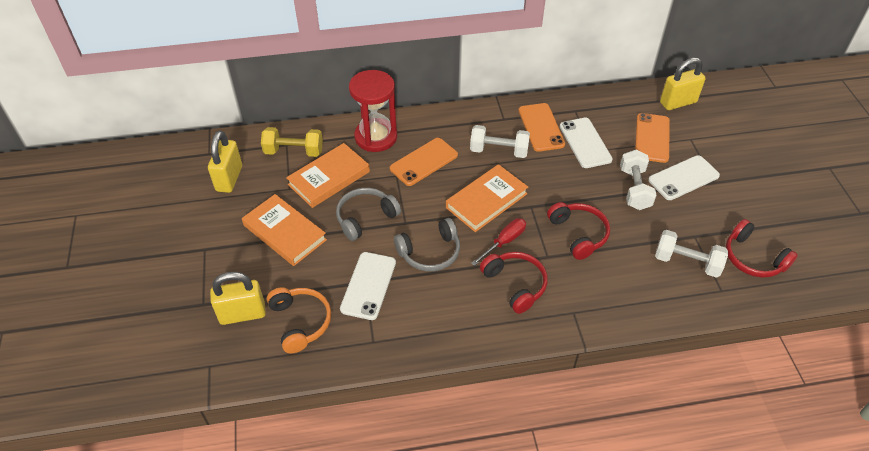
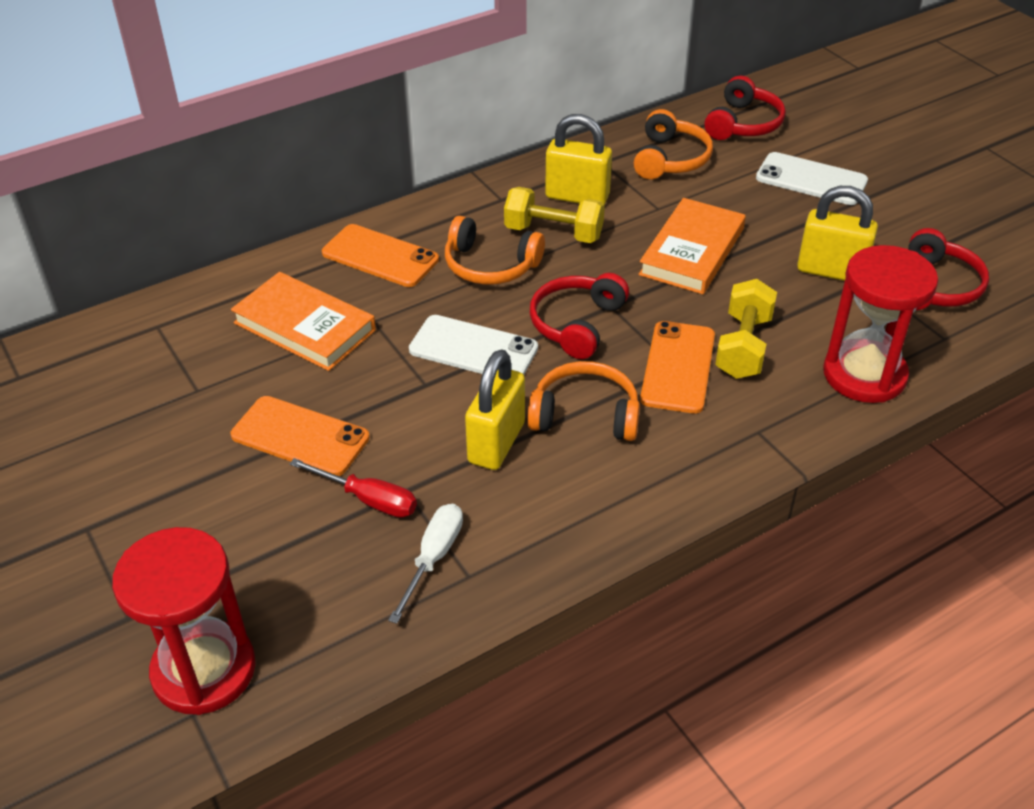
grey headphones: 2 -> 0
orange book: 3 -> 2
orange headphones: 1 -> 3
red hourglass: 1 -> 2
white dumbbell: 3 -> 0
white phone: 3 -> 2
white screwdriver: 0 -> 1
yellow dumbbell: 1 -> 2

